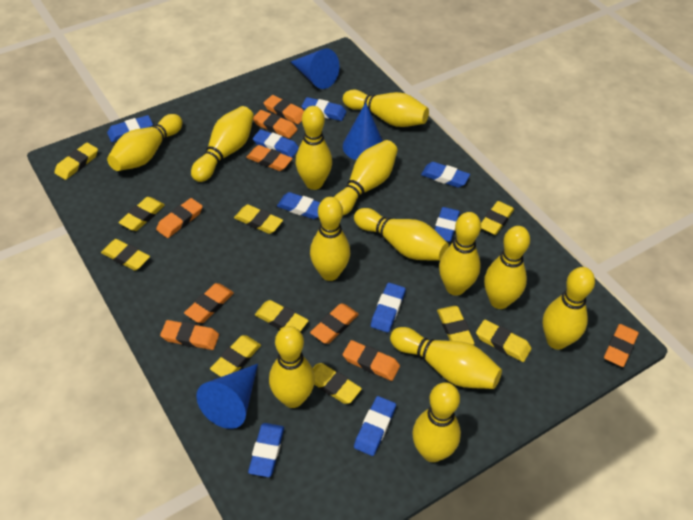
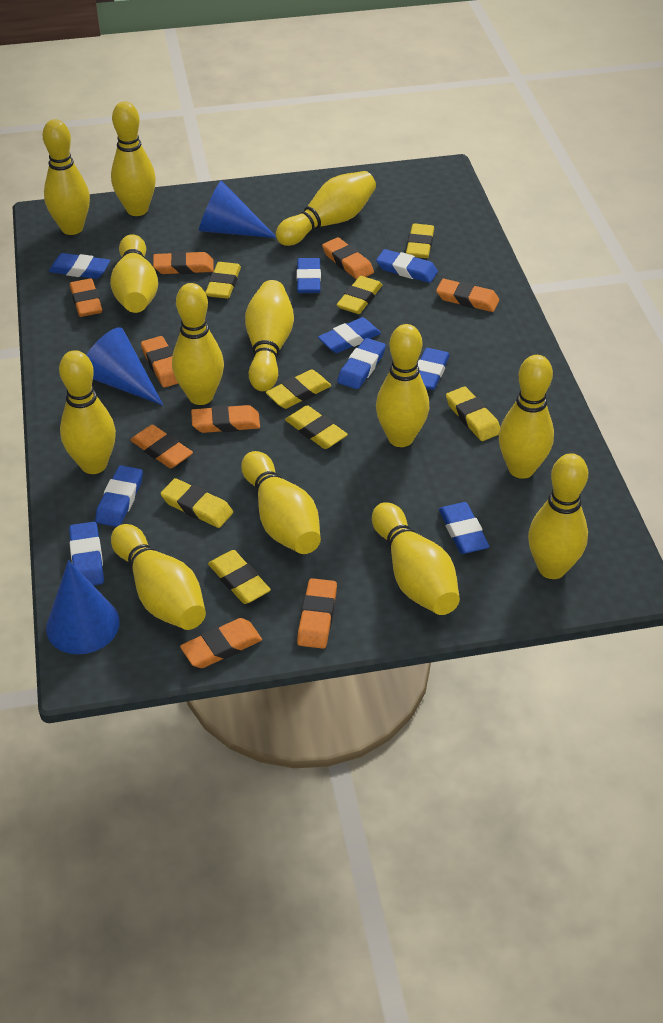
yellow eraser: 10 -> 8

